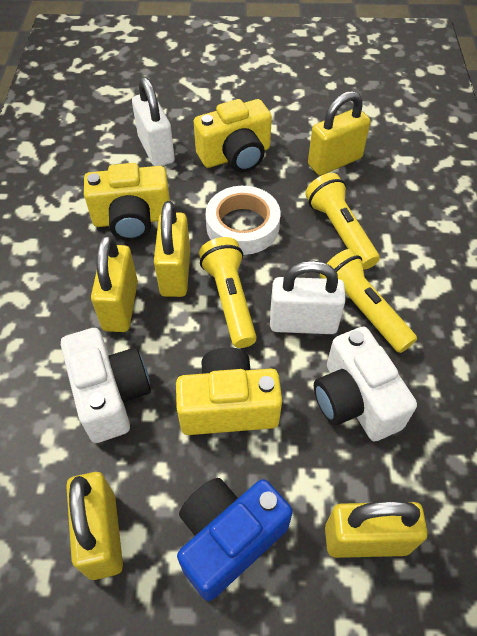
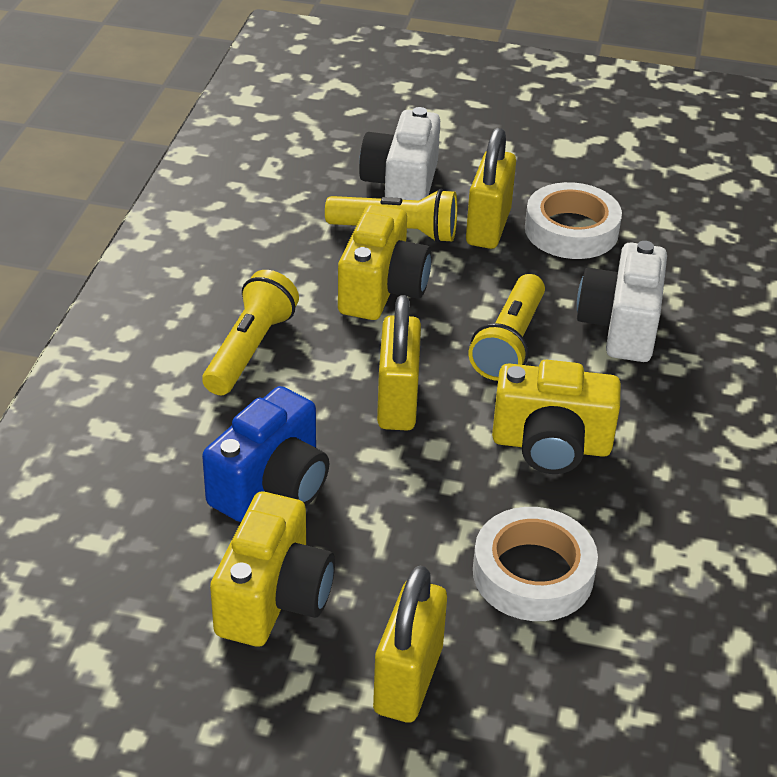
white padlock: 2 -> 0
white tape: 1 -> 2
yellow padlock: 5 -> 3

